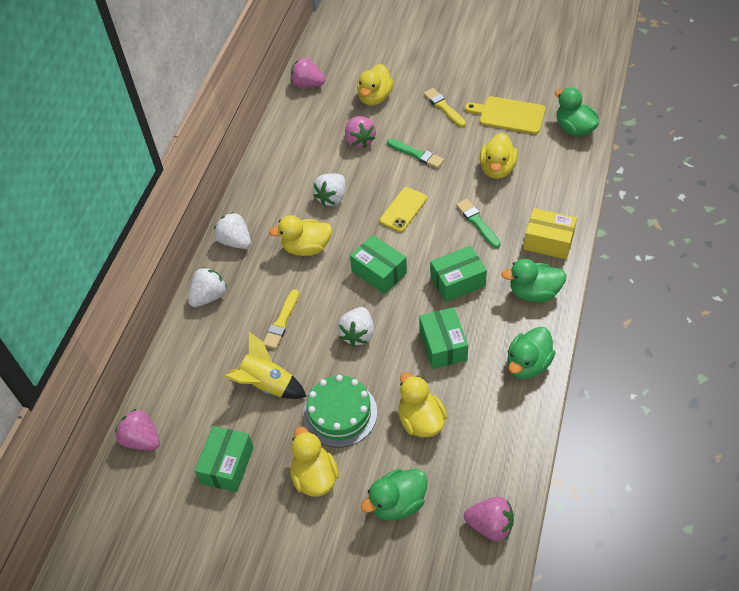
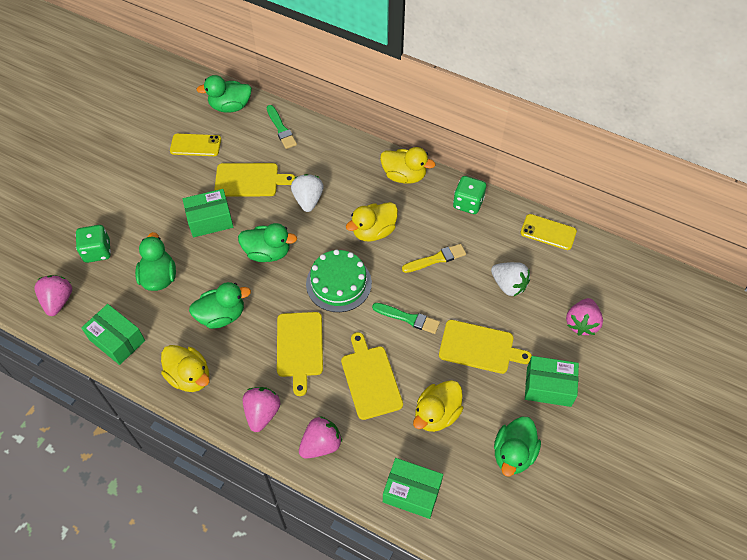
green dice: 0 -> 2
green duck: 4 -> 5
white strawberry: 4 -> 2
yellow box: 1 -> 0
yellow brush: 2 -> 1
yellow cutting board: 1 -> 4
yellow duck: 5 -> 4
yellow phone: 1 -> 2
yellow rocket: 1 -> 0

